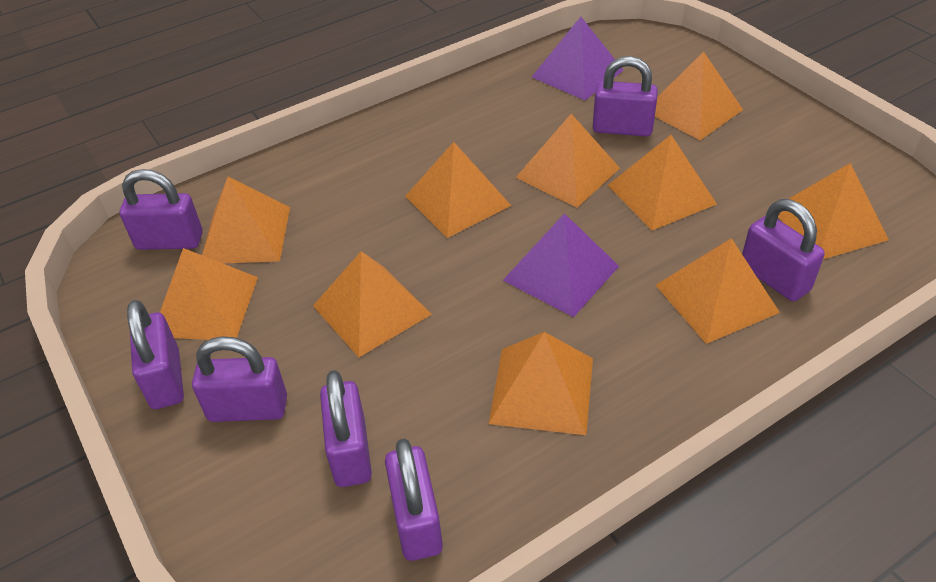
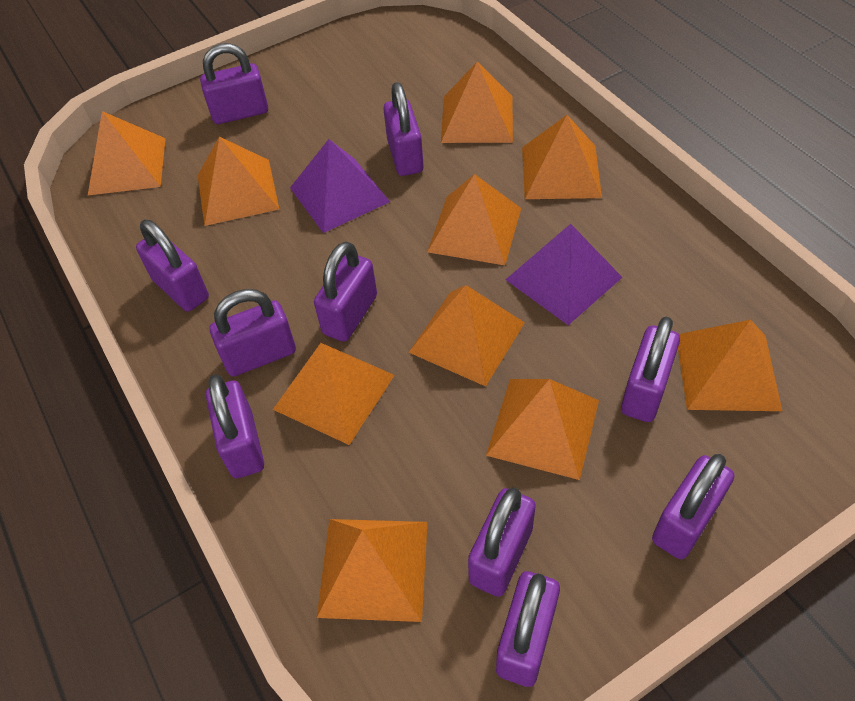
purple padlock: 7 -> 10

